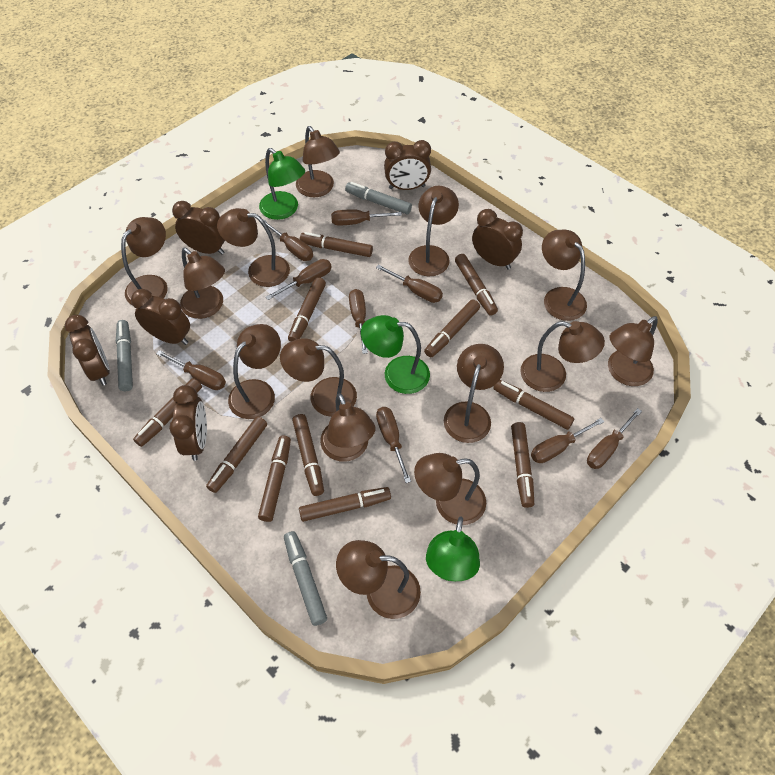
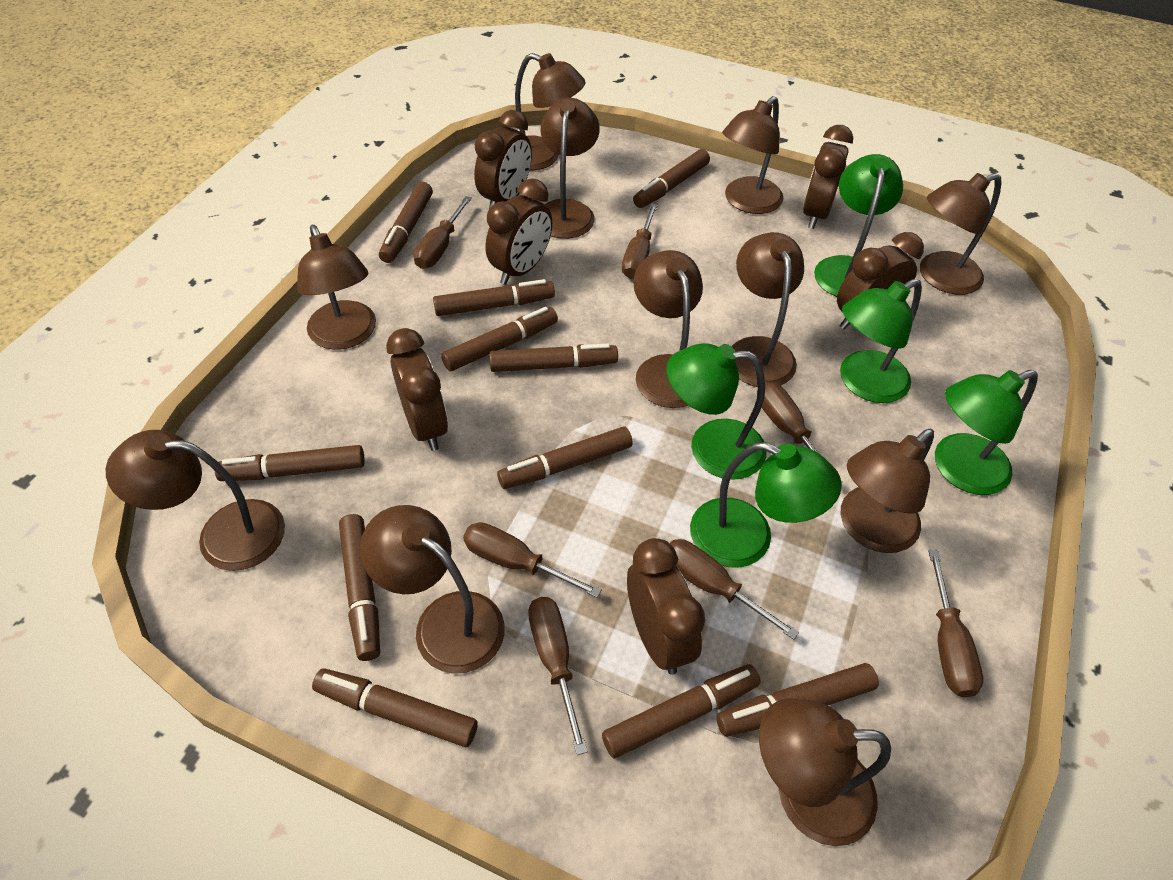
brown lamp: 14 -> 11
brown screwdriver: 9 -> 7
green lamp: 3 -> 5
grey marker: 3 -> 0

